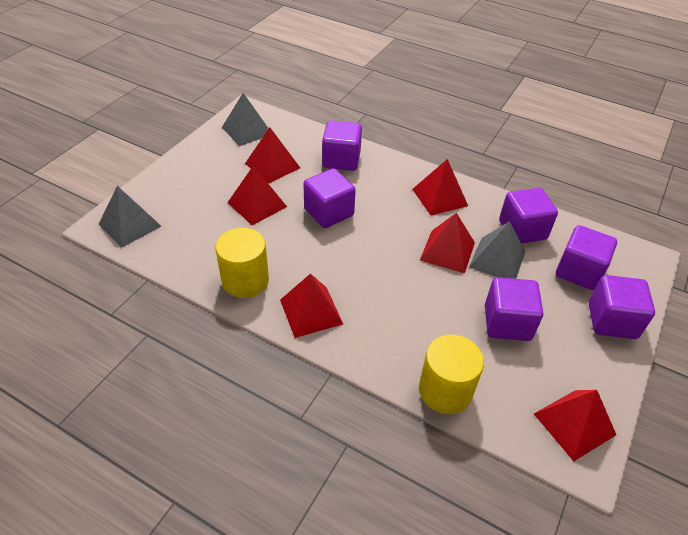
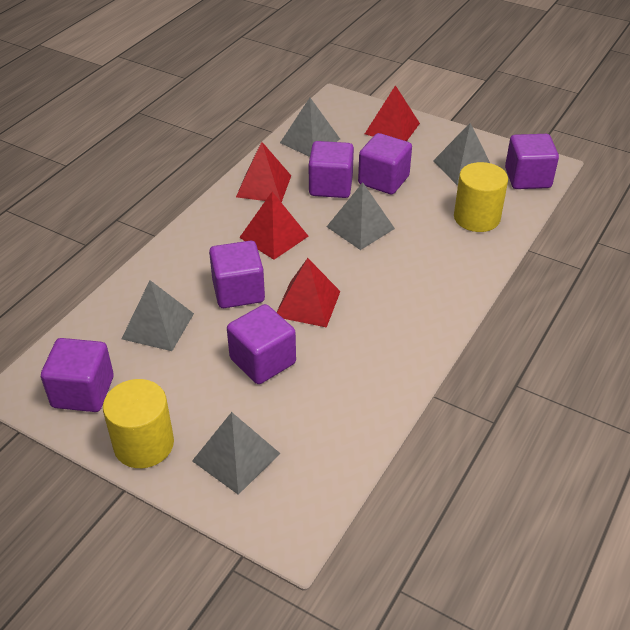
grey pyramid: 3 -> 5
red pyramid: 6 -> 4

